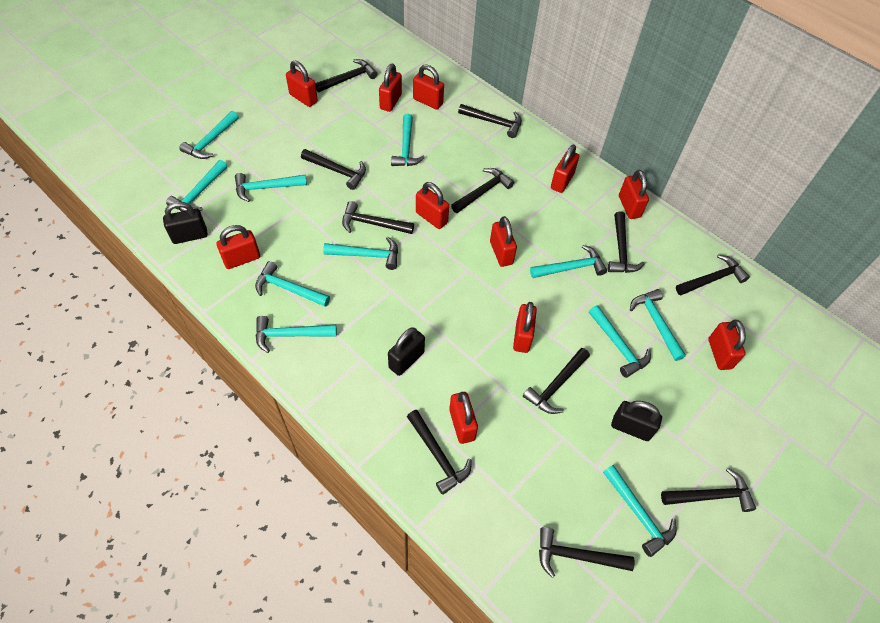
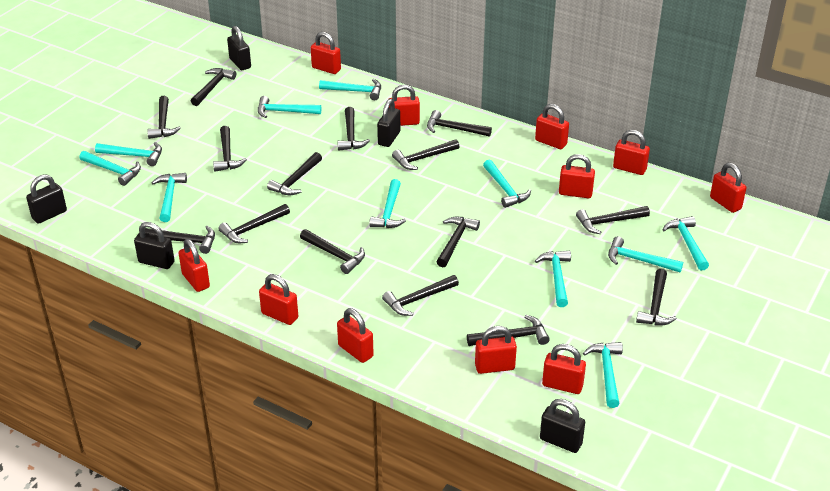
black hammer: 11 -> 15
black padlock: 3 -> 5

